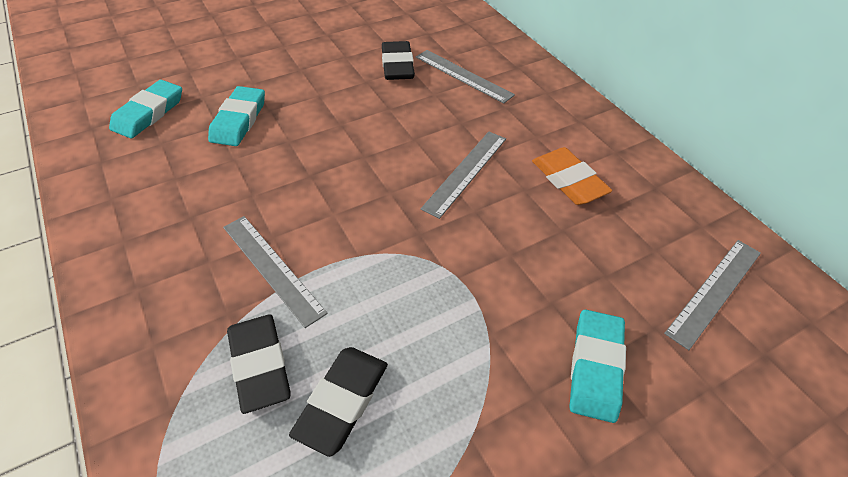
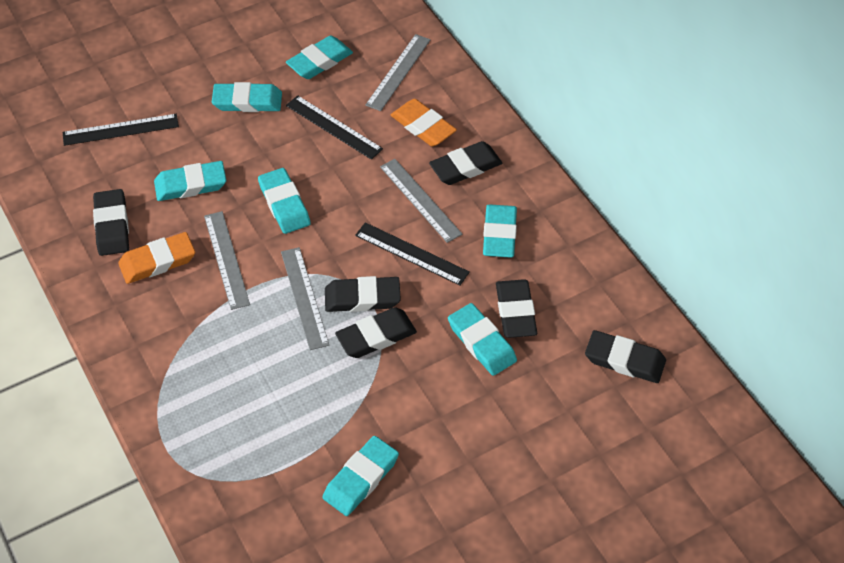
black eraser: 3 -> 6
black ruler: 0 -> 3
orange eraser: 1 -> 2
turquoise eraser: 3 -> 7

